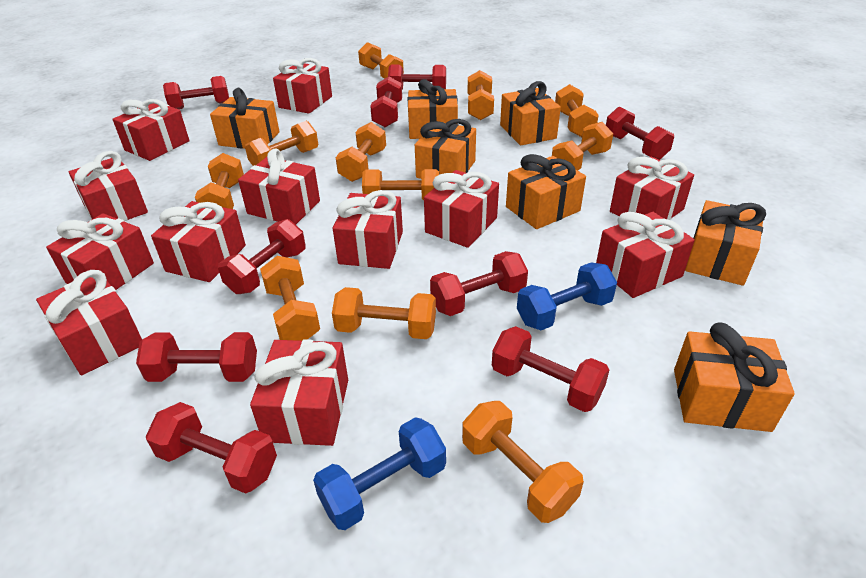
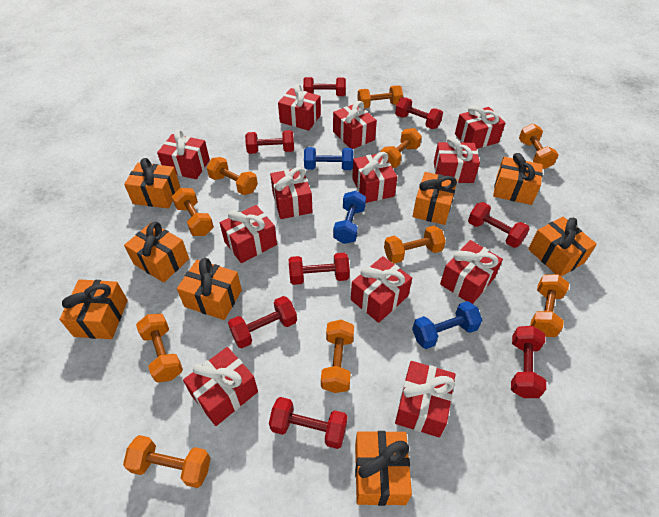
blue dumbbell: 2 -> 3
orange dumbbell: 11 -> 10
orange gift: 7 -> 8
red dumbbell: 9 -> 8

